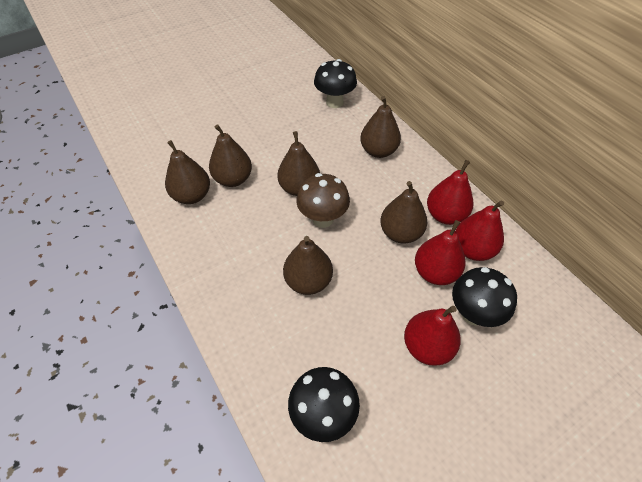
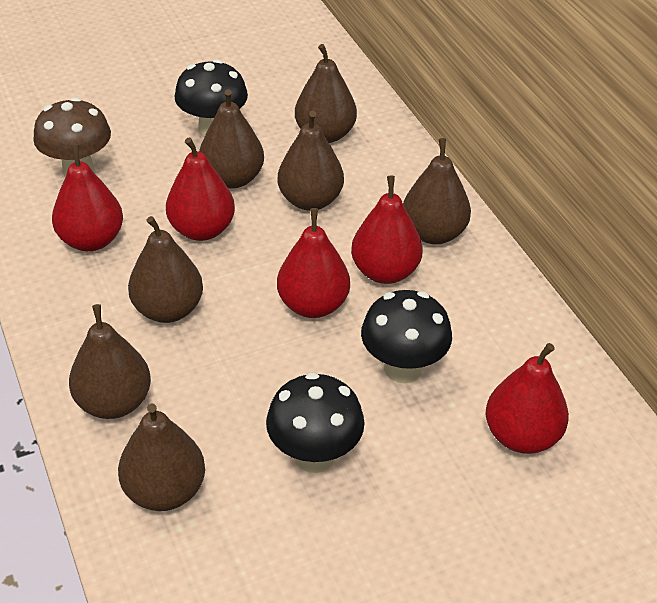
brown pear: 6 -> 7
red pear: 4 -> 5

